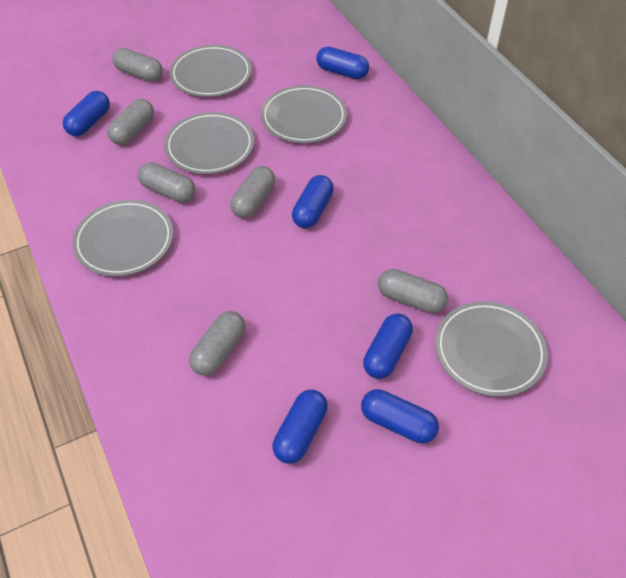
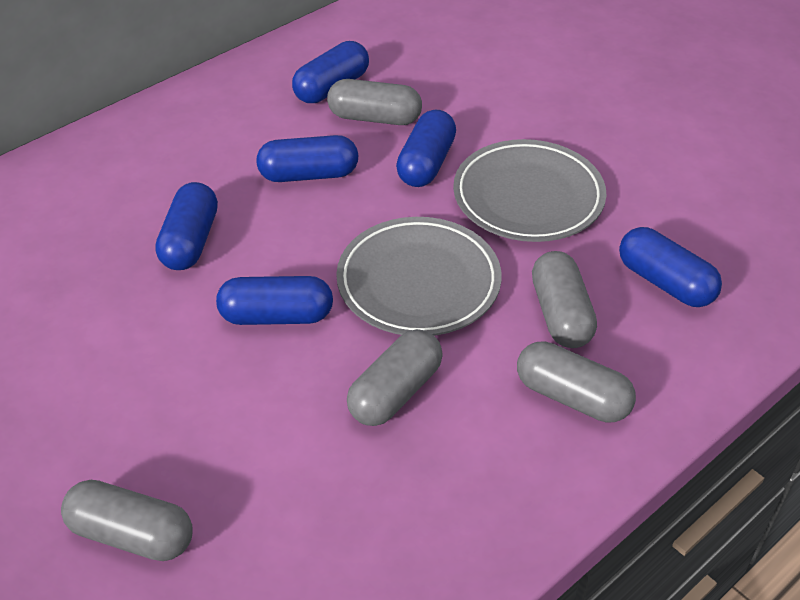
grey capsule: 6 -> 5
grey plate: 5 -> 2

